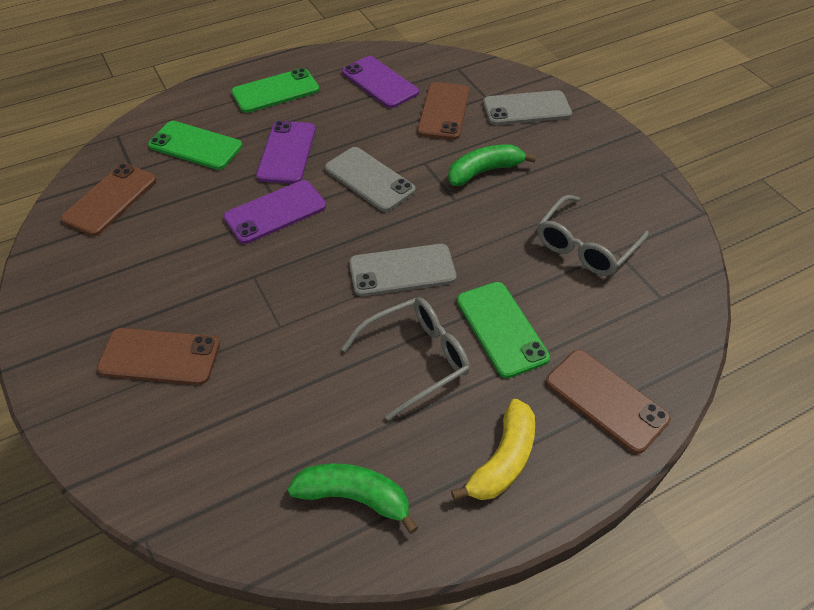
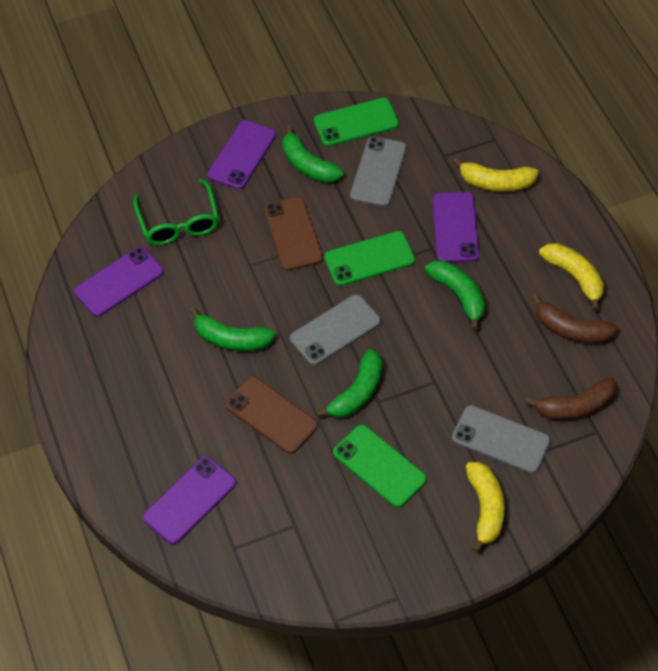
brown banana: 0 -> 2
brown phone: 4 -> 2
green banana: 2 -> 4
green glasses: 0 -> 1
grey glasses: 2 -> 0
purple phone: 3 -> 4
yellow banana: 1 -> 3

